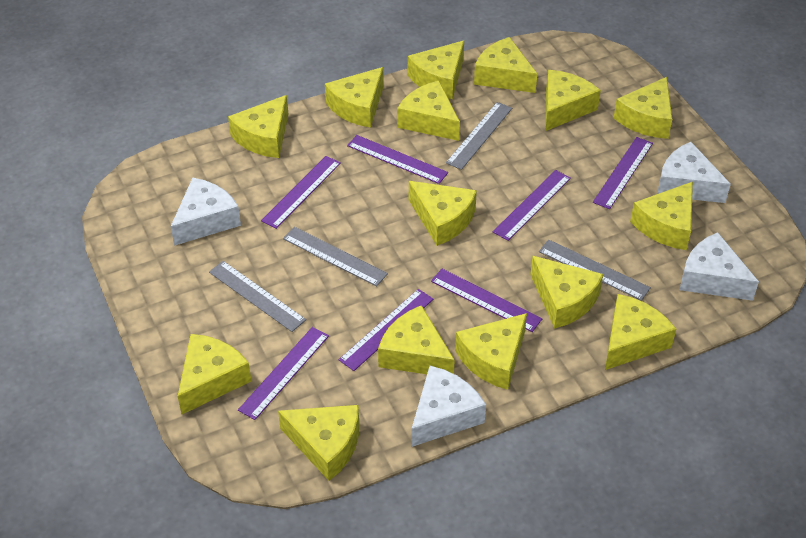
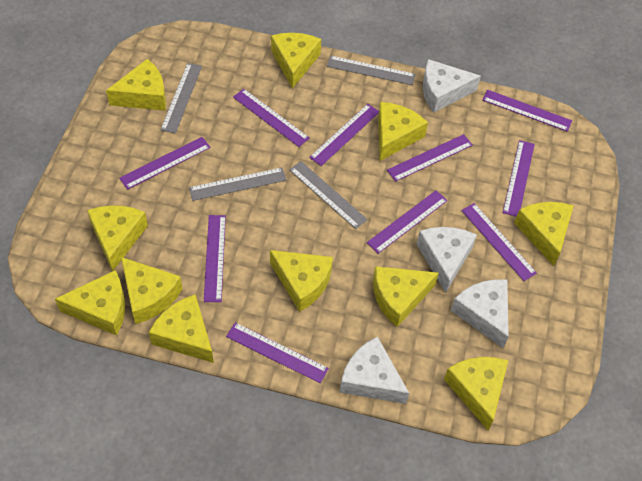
purple ruler: 7 -> 10
yellow cheese: 15 -> 11

